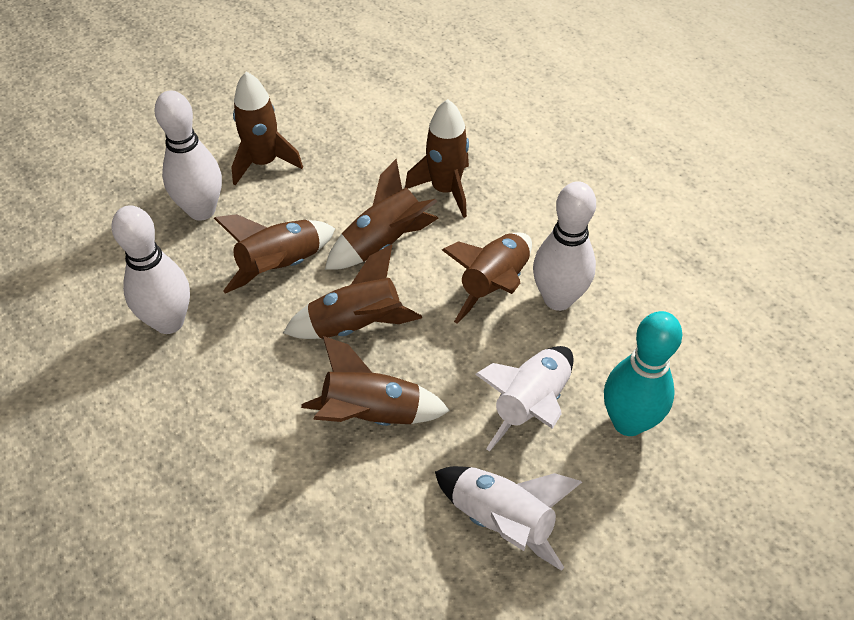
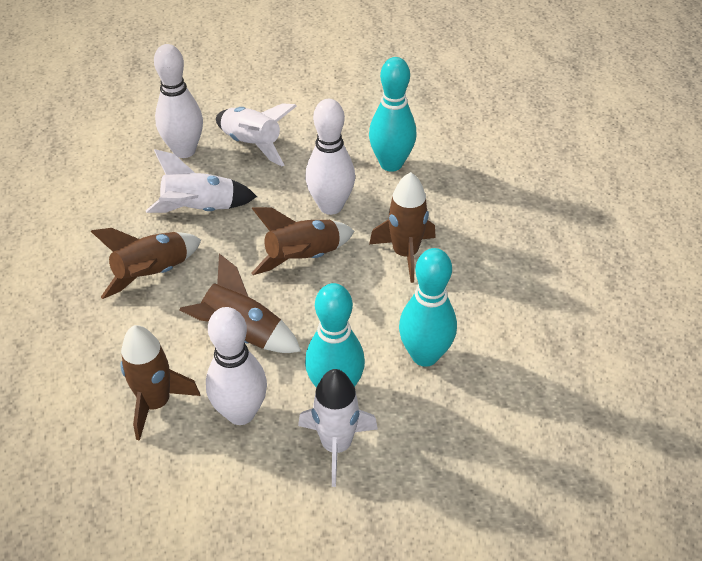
brown rocket: 7 -> 5
turquoise bowling pin: 1 -> 3
white rocket: 2 -> 3

